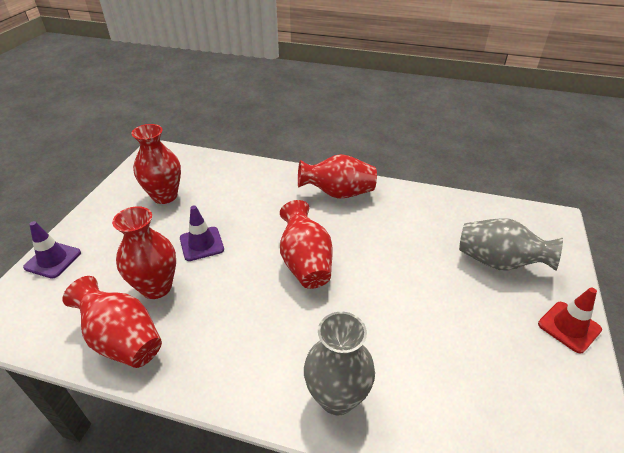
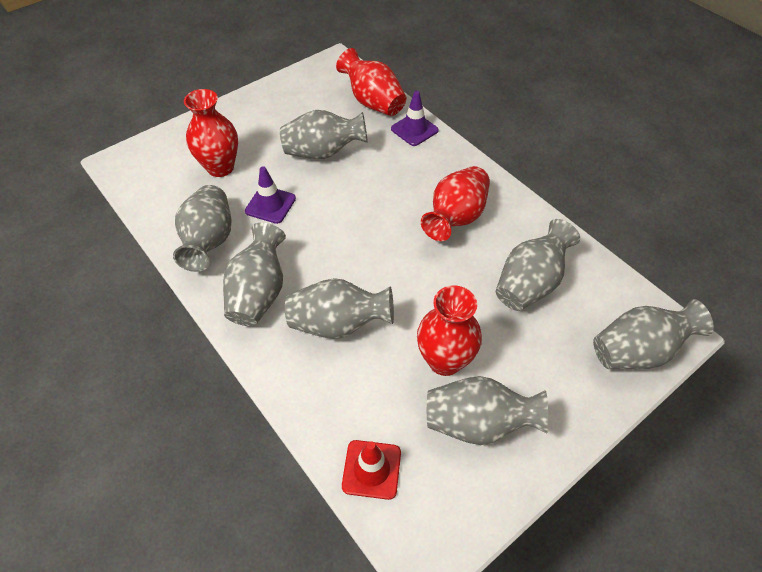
grey vase: 2 -> 7
red vase: 5 -> 4

